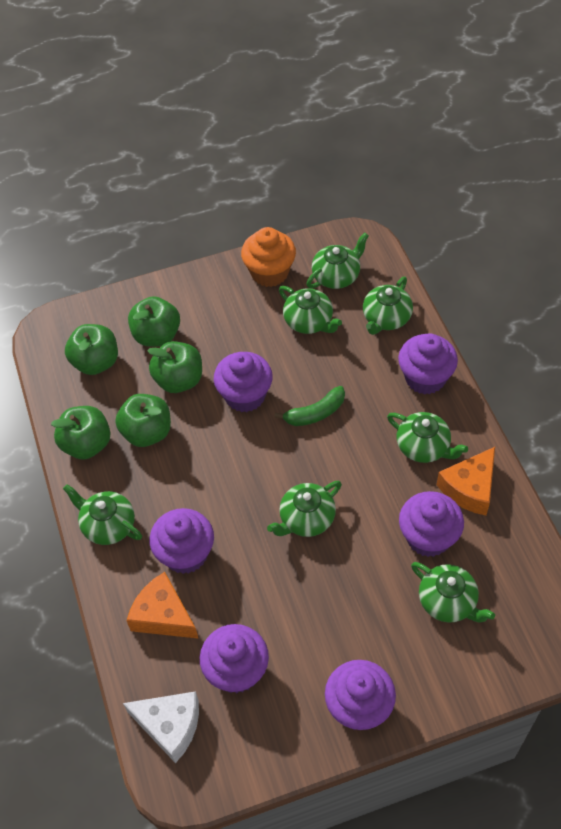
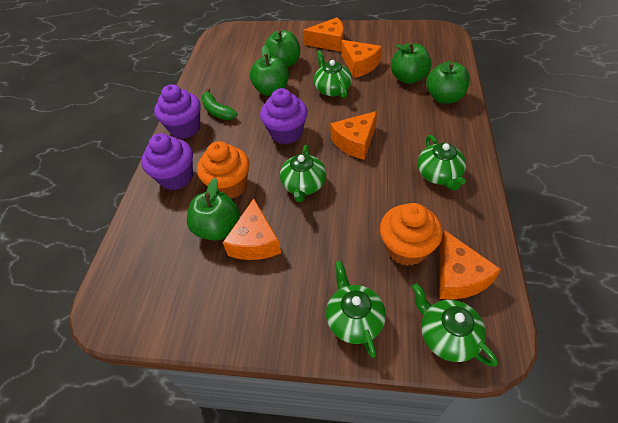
green teapot: 7 -> 5
orange cheese: 2 -> 5
orange cupcake: 1 -> 2
purple cupcake: 6 -> 3
white cheese: 1 -> 0

